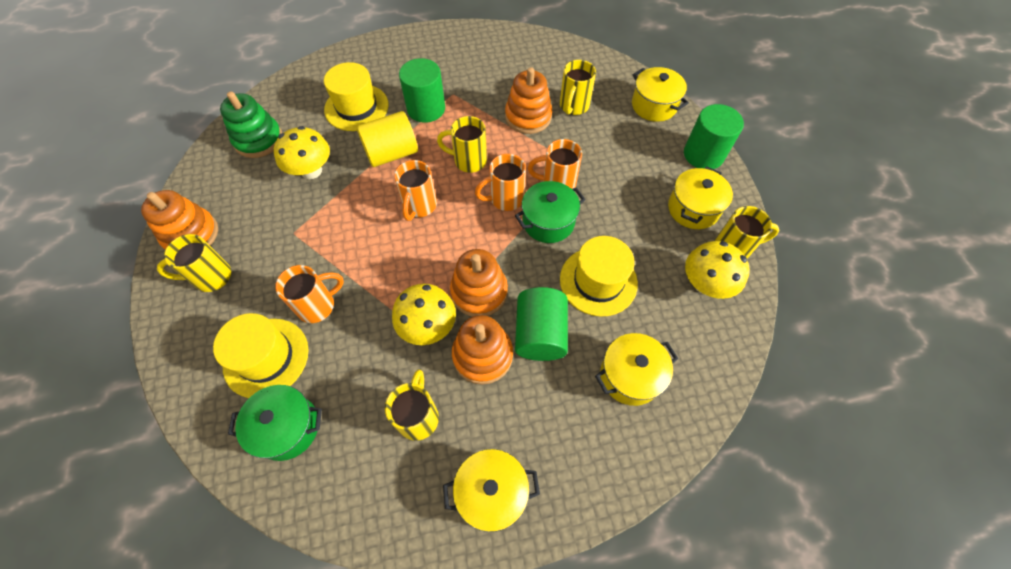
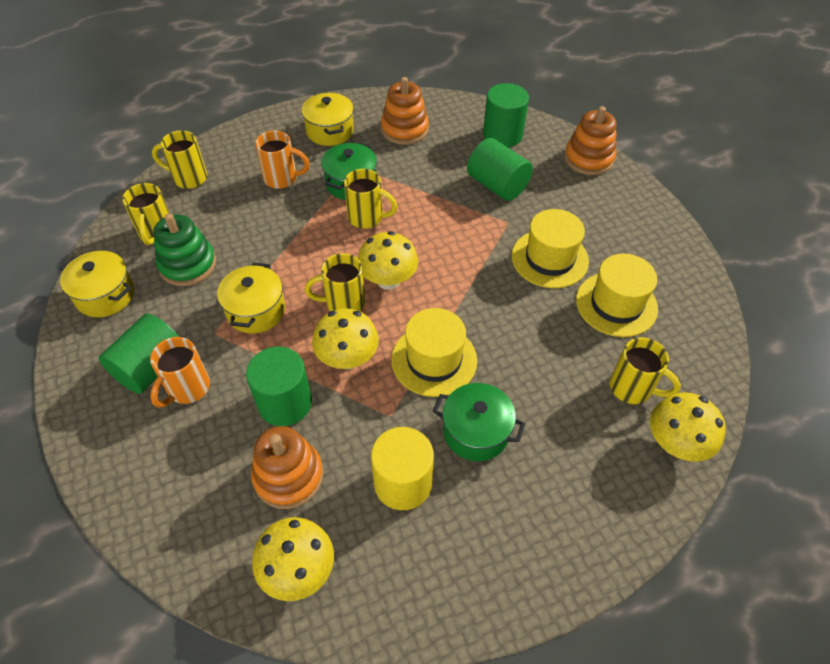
green cylinder: 3 -> 4
orange mug: 4 -> 2
orange stacking toy: 4 -> 3
yellow mushroom: 3 -> 4
yellow pot: 4 -> 3

